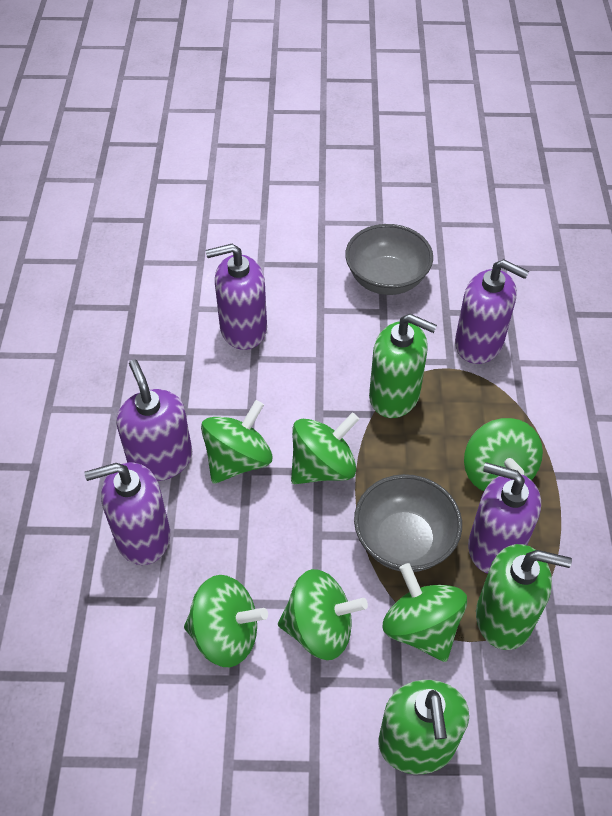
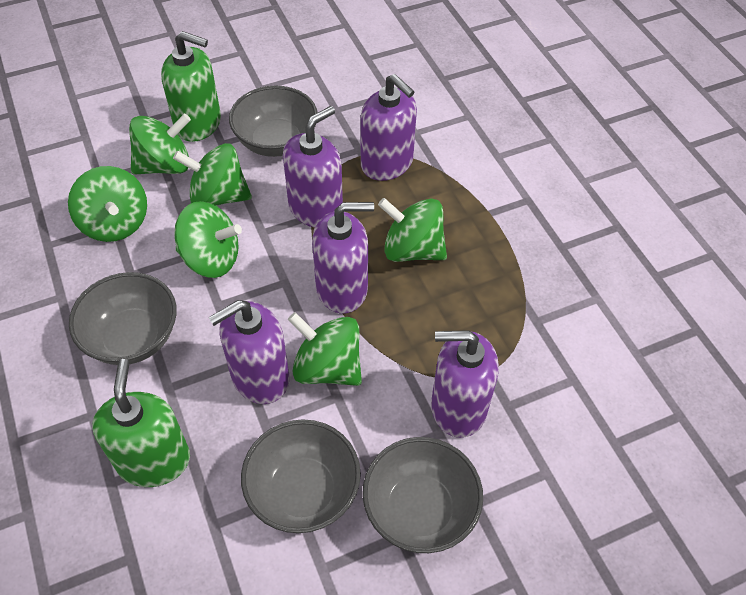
green soap dispenser: 3 -> 2
grey bowl: 2 -> 4

